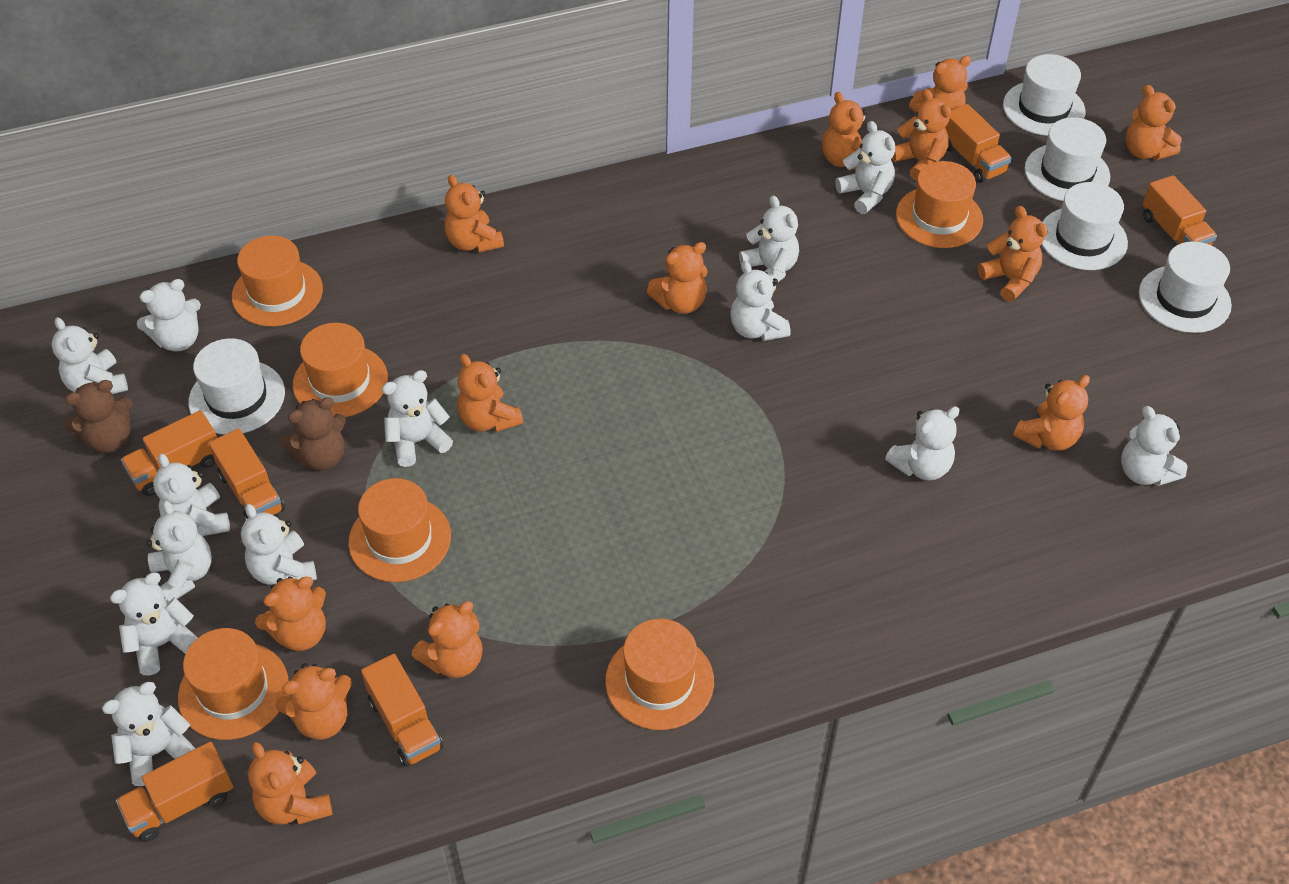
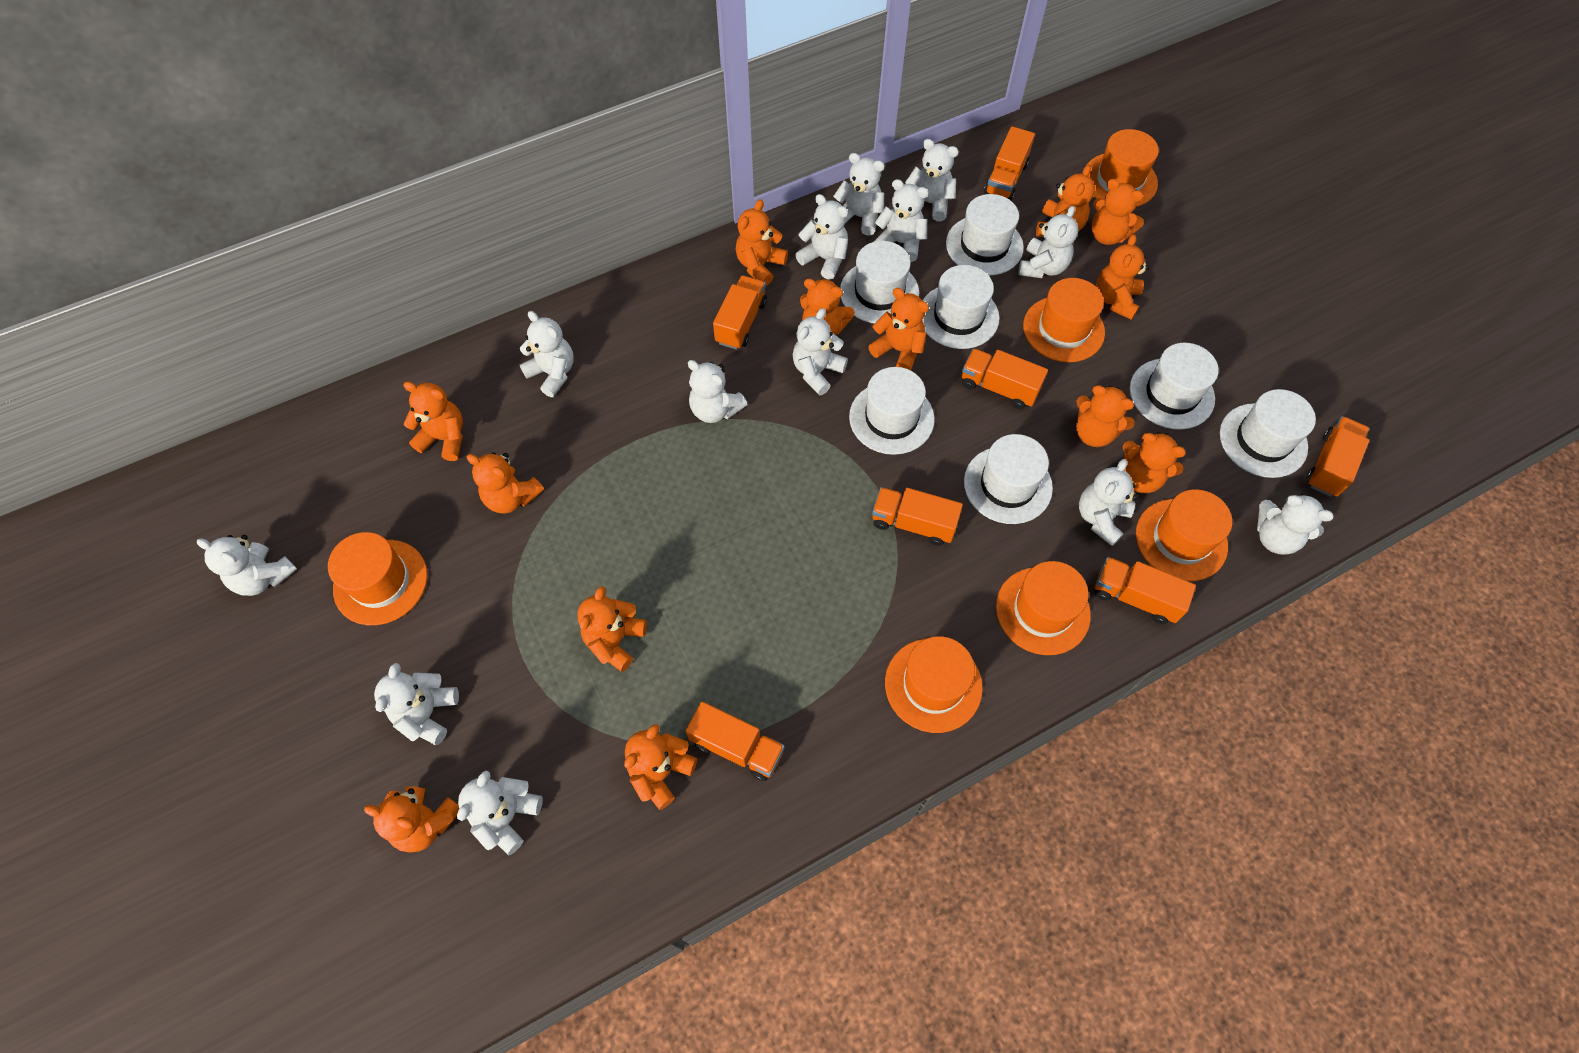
brown teddy bear: 2 -> 0
orange truck: 6 -> 7
white hat: 5 -> 7

